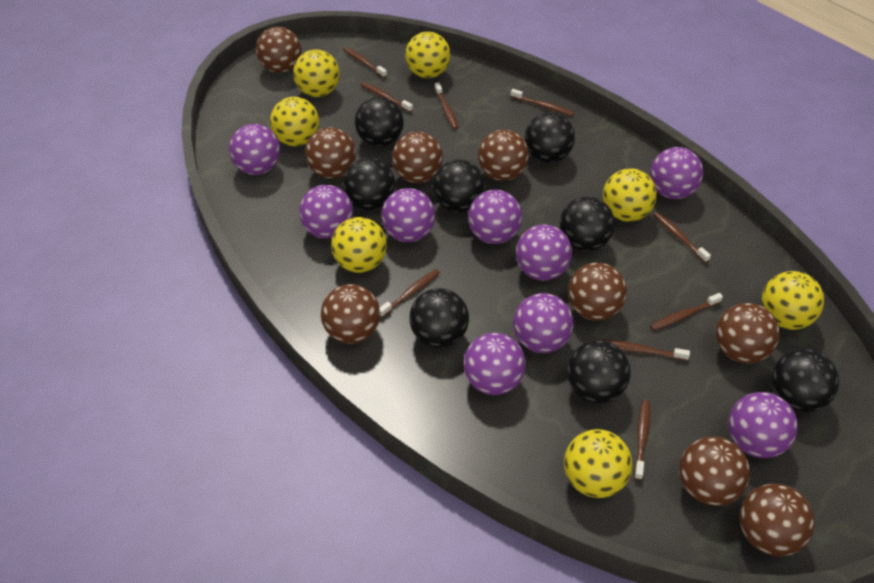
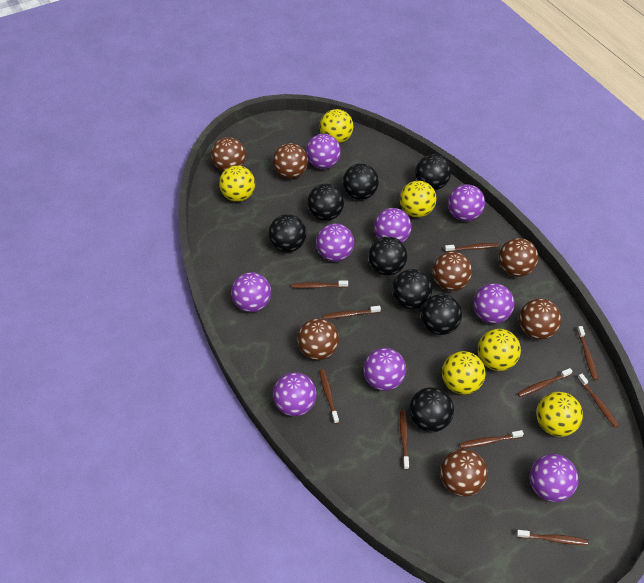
brown ball: 9 -> 7
brown toothbrush: 9 -> 10
yellow ball: 7 -> 6

